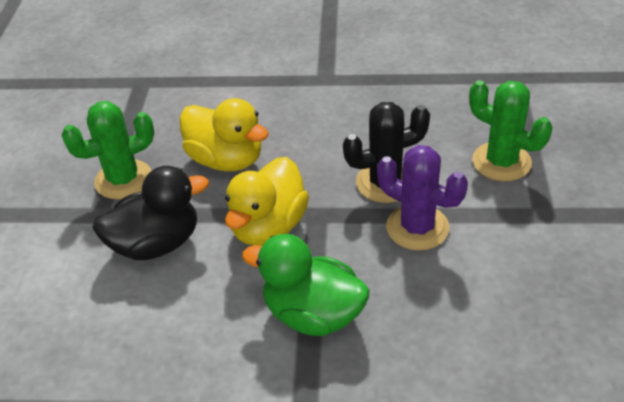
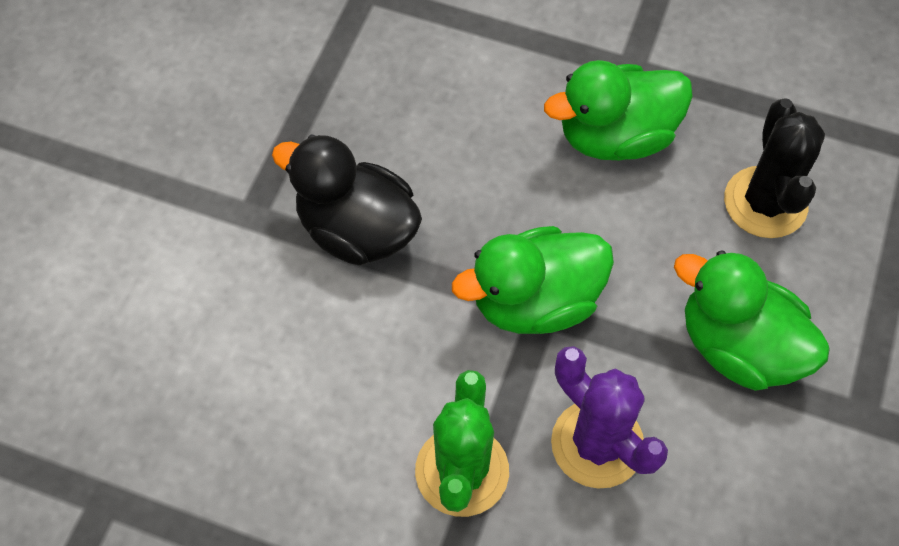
green cactus: 2 -> 1
green duck: 1 -> 3
yellow duck: 2 -> 0

